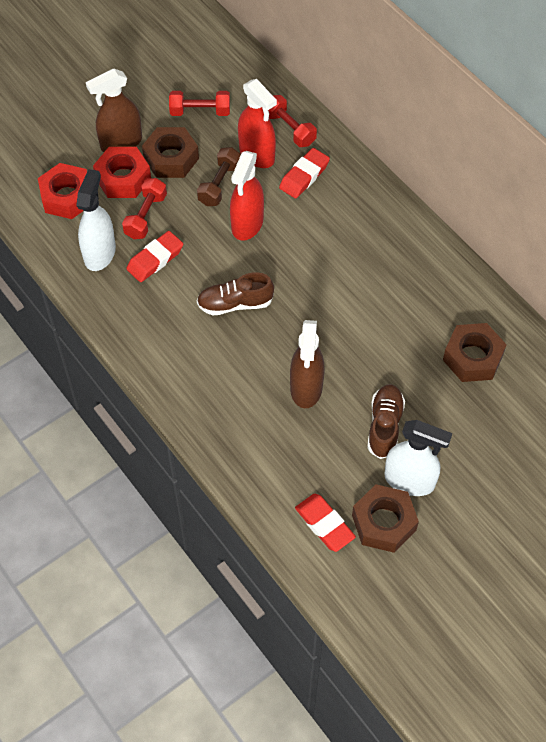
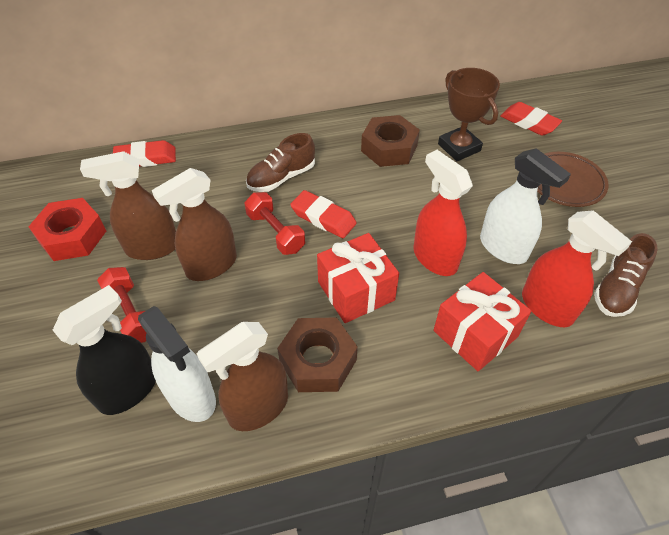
black spray bottle: 0 -> 1
brown dumbbell: 1 -> 0
brown nut: 3 -> 2
brown plate: 0 -> 1
brown spray bottle: 2 -> 3
brown trophy: 0 -> 1
red dumbbell: 3 -> 2
red gift: 0 -> 2
red nut: 2 -> 1

